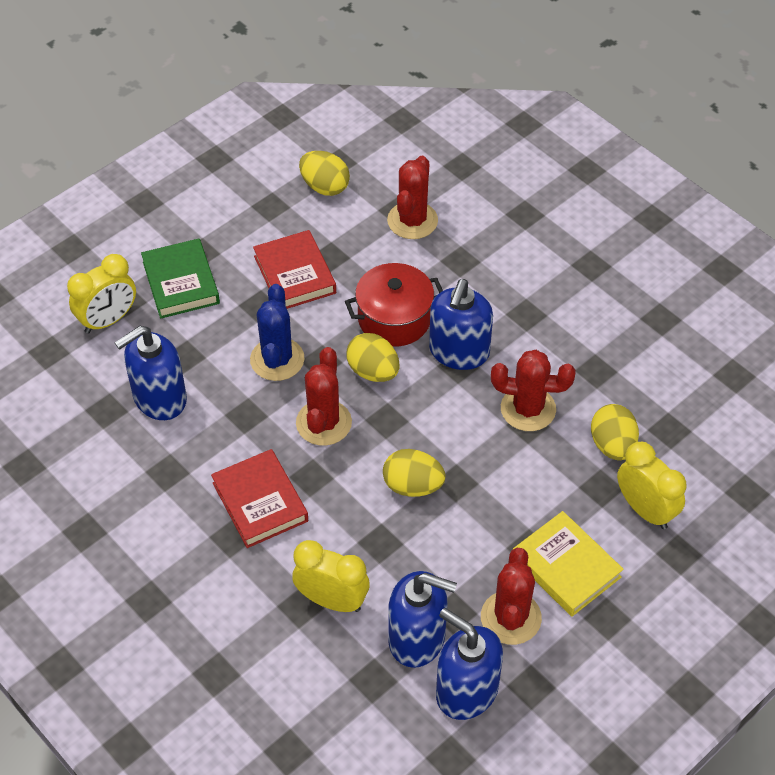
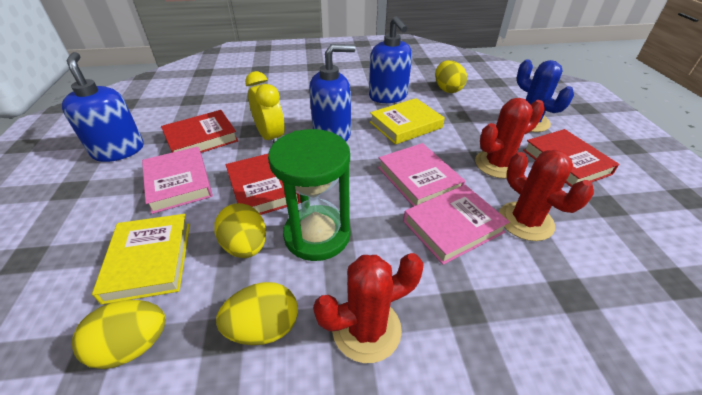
blue soap dispenser: 4 -> 3
green book: 1 -> 0
green hourglass: 0 -> 1
pink book: 0 -> 3
red book: 2 -> 3
red cactus: 4 -> 3
red pot: 1 -> 0
yellow book: 1 -> 2
yellow clock: 3 -> 1

